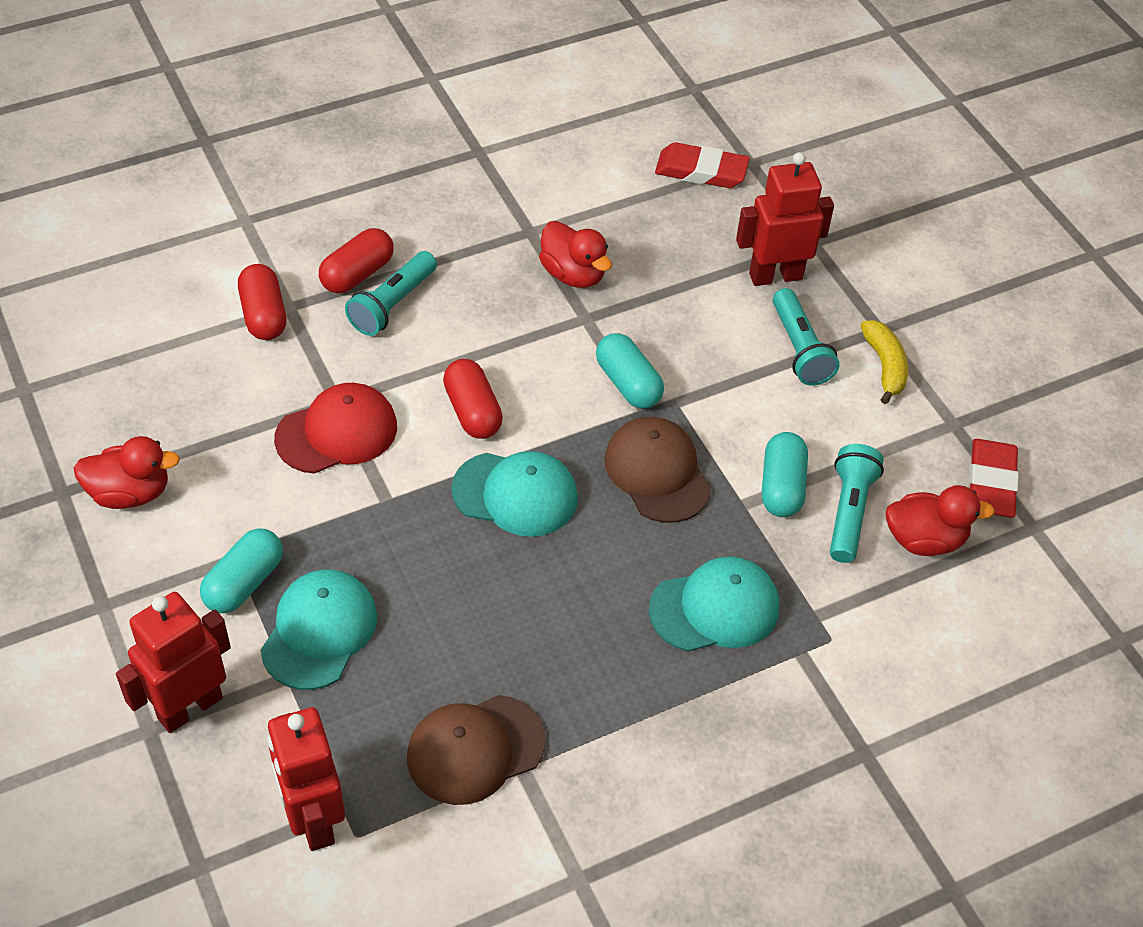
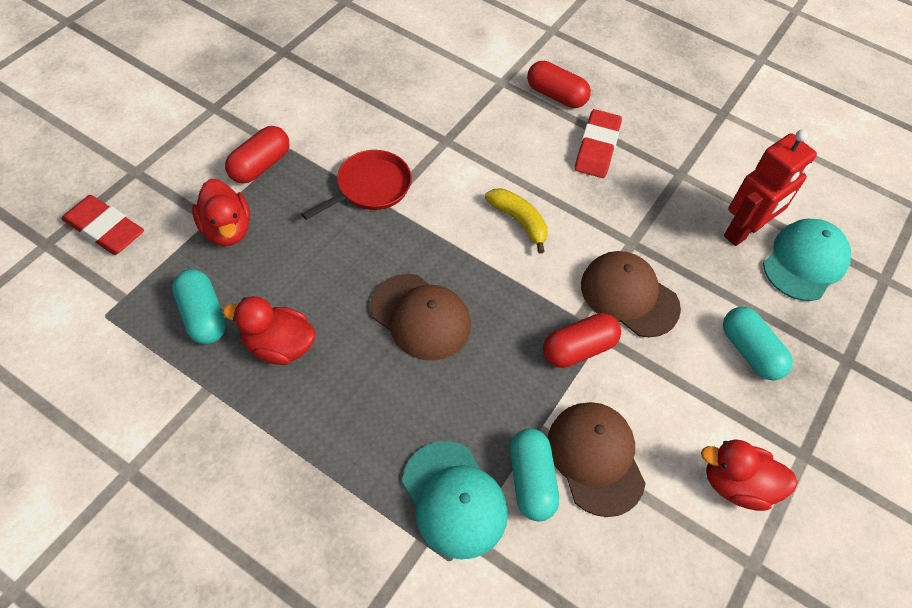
brown cap: 2 -> 3
red cap: 1 -> 0
red pan: 0 -> 1
red robot: 3 -> 1
turquoise cap: 3 -> 2
turquoise flashlight: 3 -> 0

